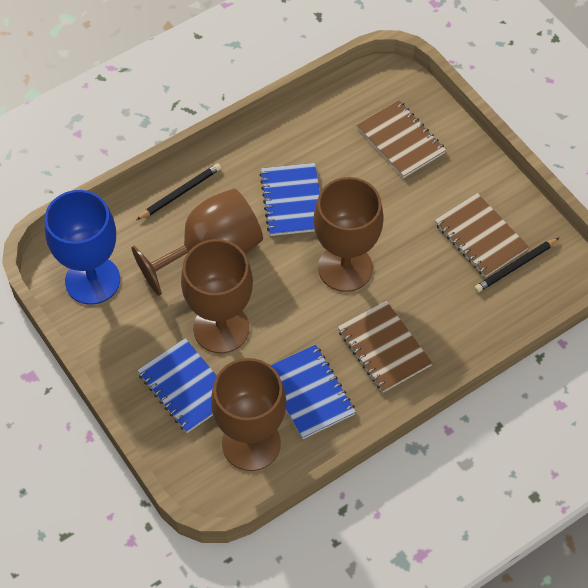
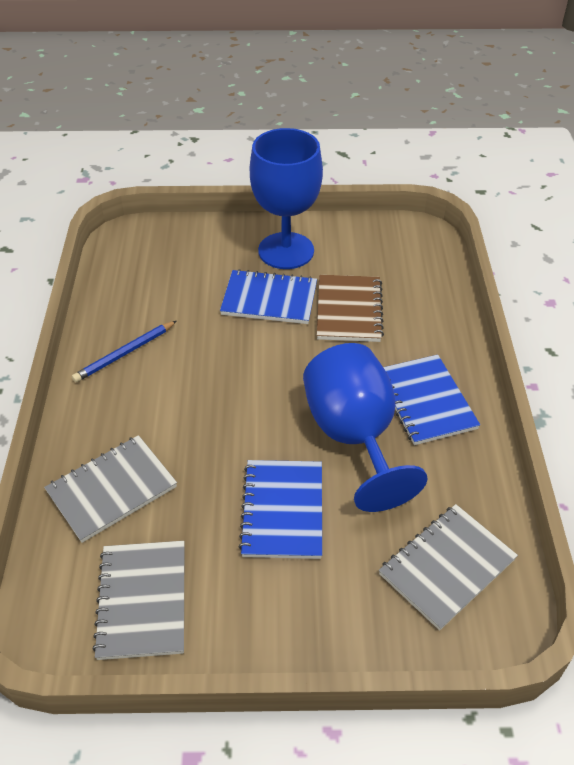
black pencil: 2 -> 0
blue goblet: 1 -> 2
blue pencil: 0 -> 1
brown goblet: 4 -> 0
brown notebook: 3 -> 1
grey notebook: 0 -> 3

